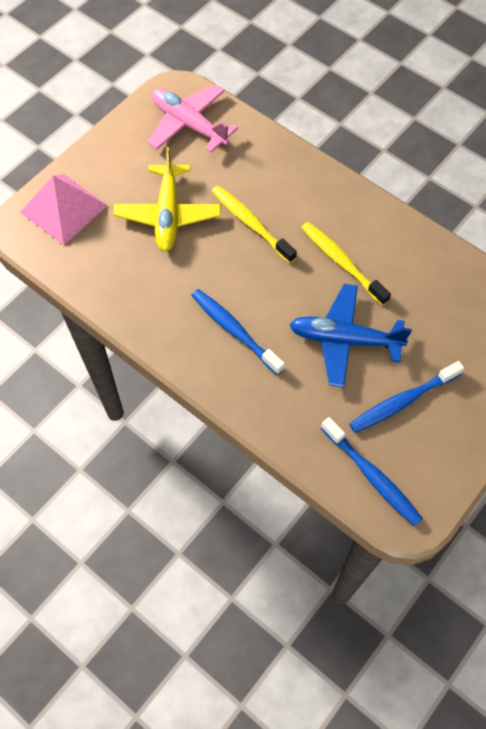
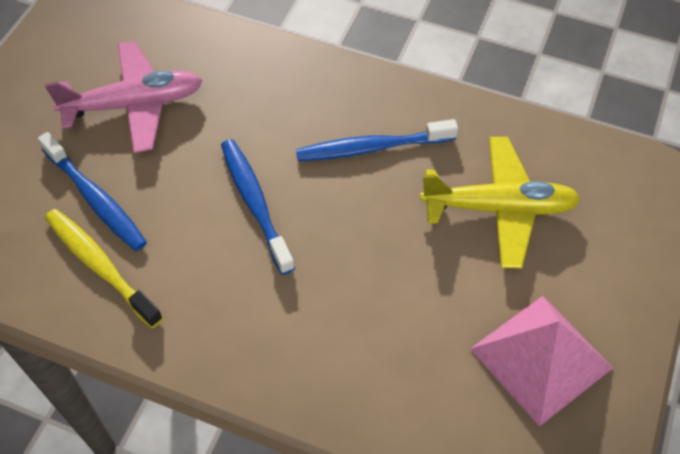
blue plane: 1 -> 0
yellow toothbrush: 2 -> 1

